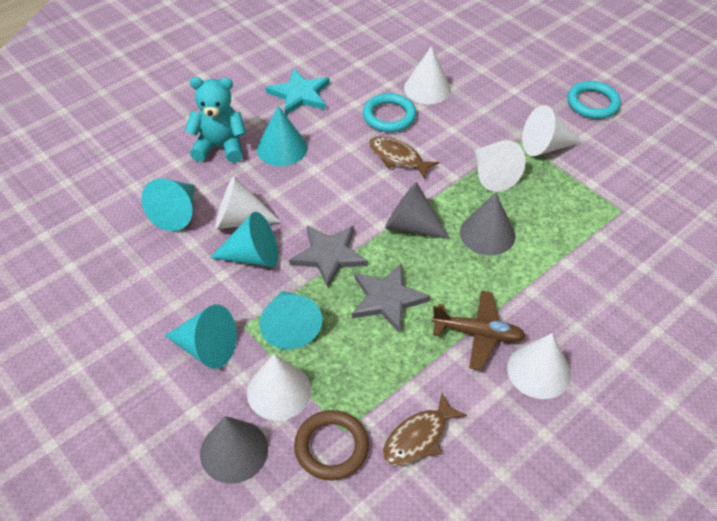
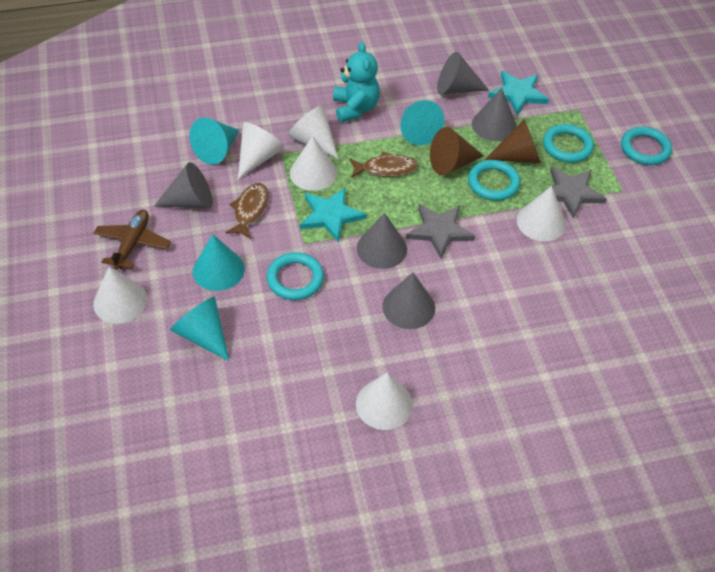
brown cone: 0 -> 2
brown ring: 1 -> 0
grey cone: 3 -> 5
turquoise cone: 5 -> 4
turquoise ring: 2 -> 4
turquoise star: 1 -> 2

